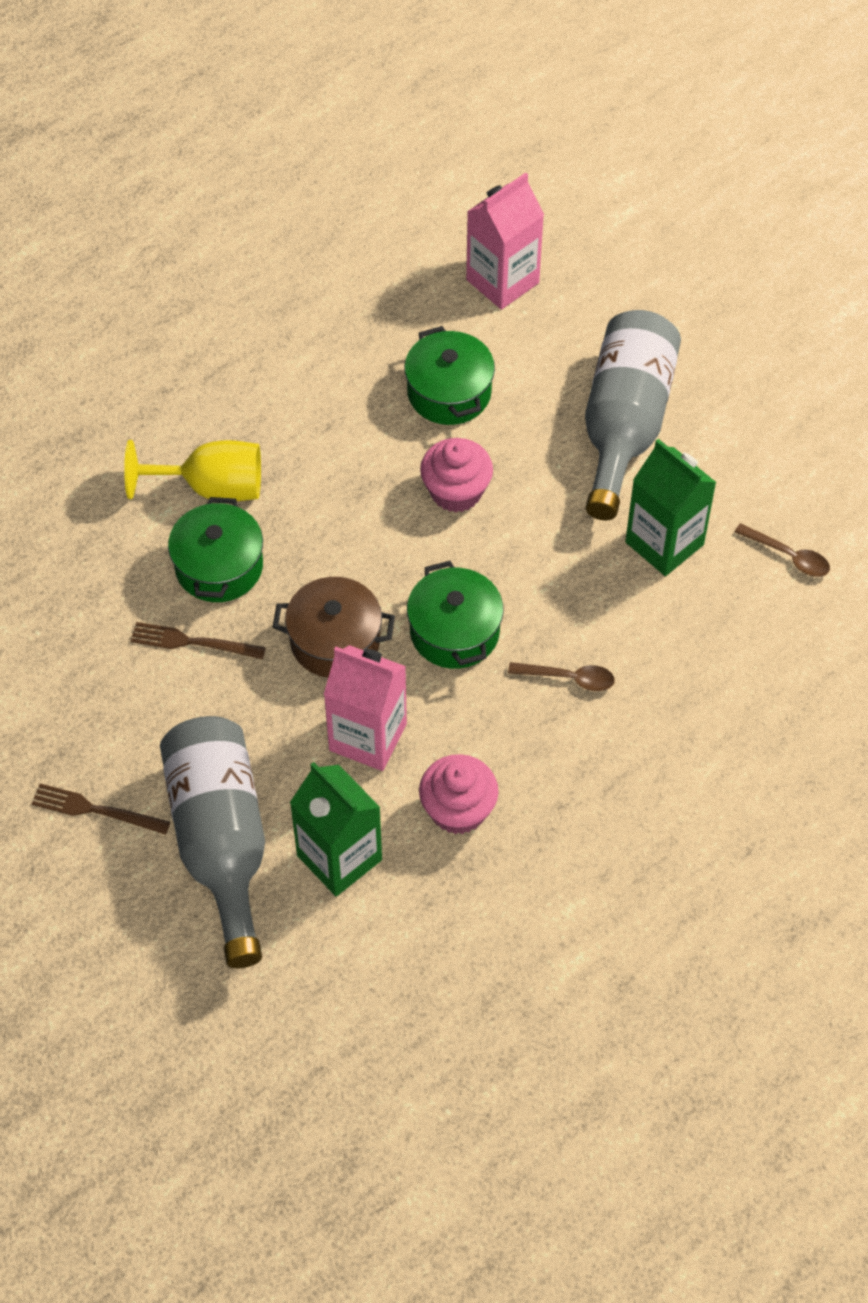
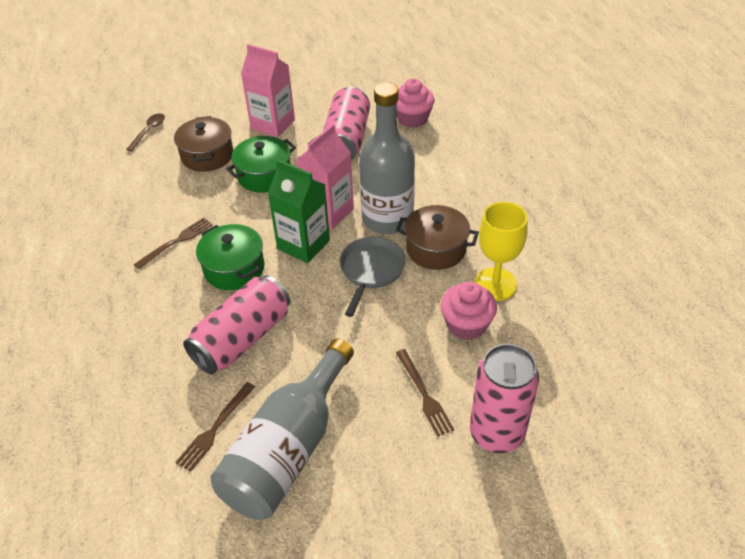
brown fork: 2 -> 3
brown pot: 1 -> 2
brown spoon: 2 -> 1
green carton: 2 -> 1
green pot: 3 -> 2
grey pan: 0 -> 1
pink can: 0 -> 3

